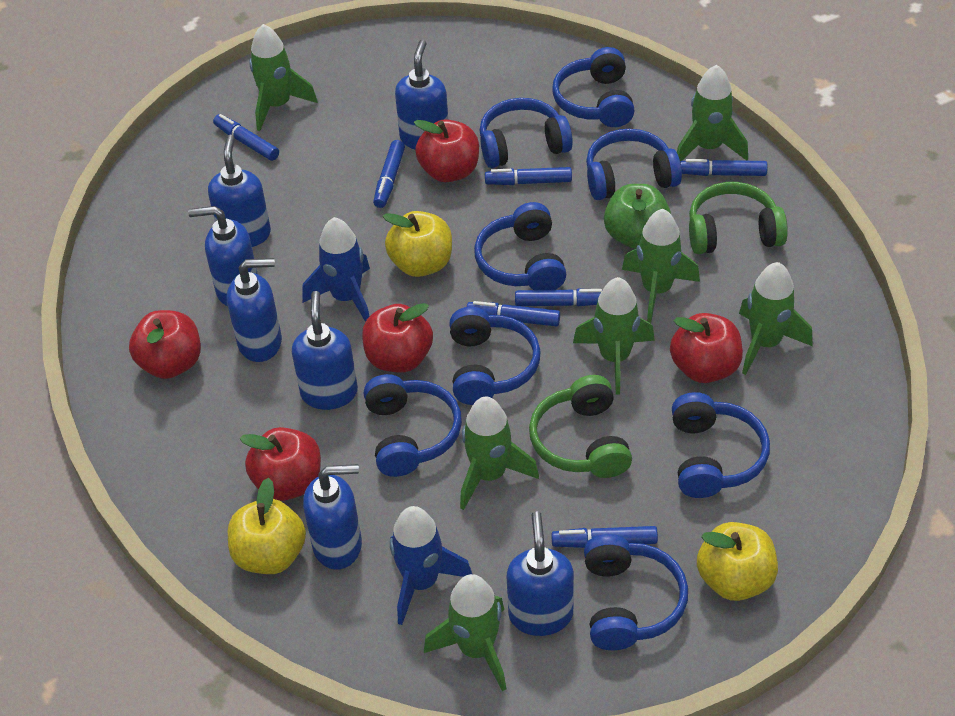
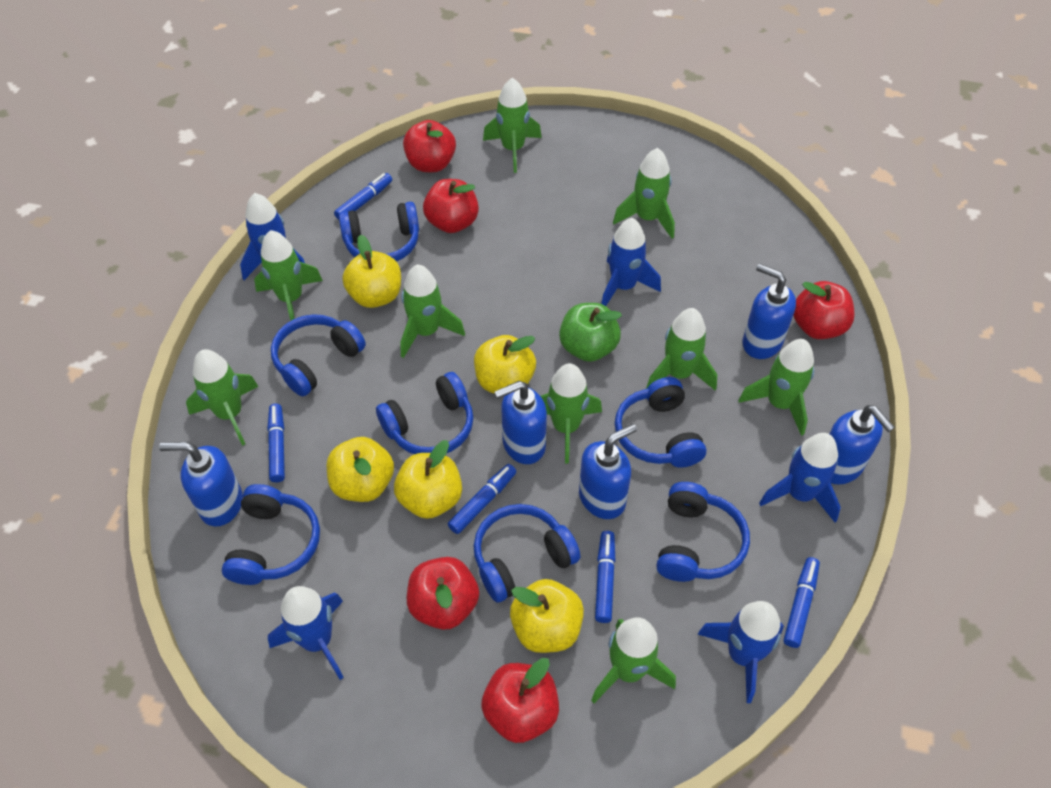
blue headphones: 8 -> 7
blue marker: 7 -> 5
blue rocket: 2 -> 5
blue soap dispenser: 7 -> 5
green headphones: 2 -> 0
green rocket: 7 -> 9
yellow apple: 3 -> 5

